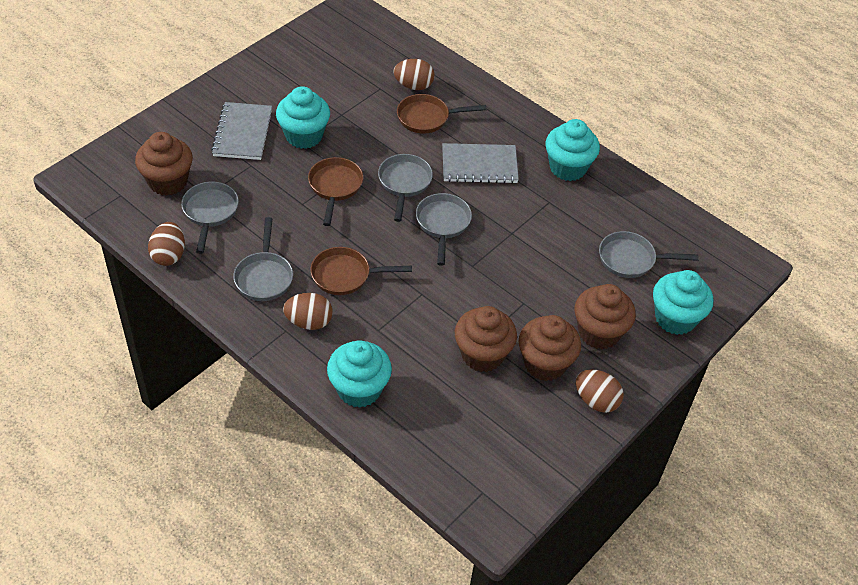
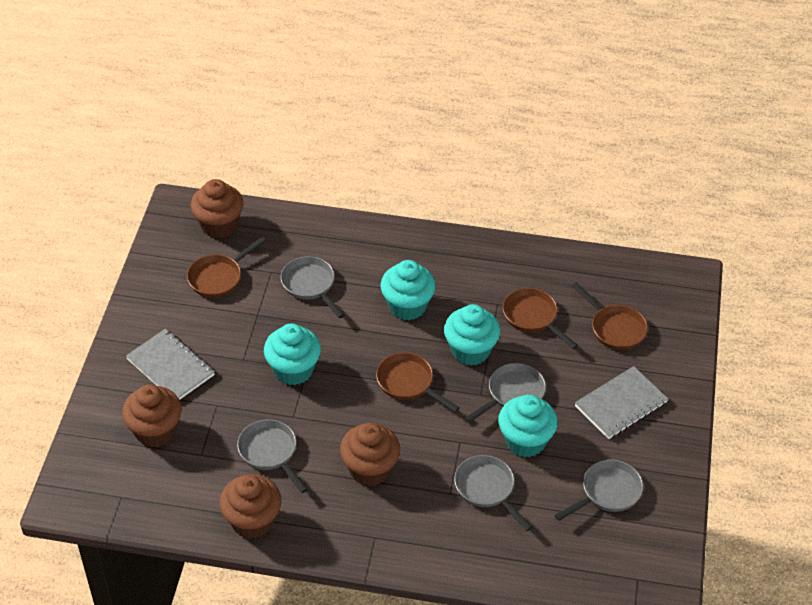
brown egg: 4 -> 0
brown pan: 3 -> 4

